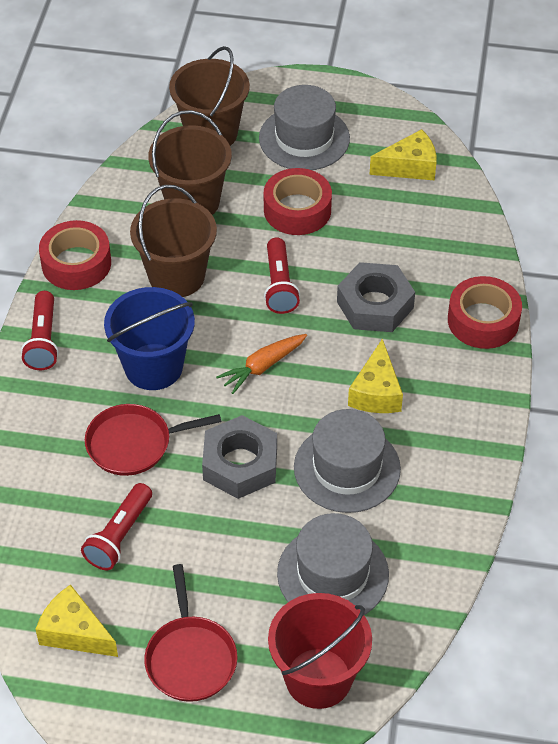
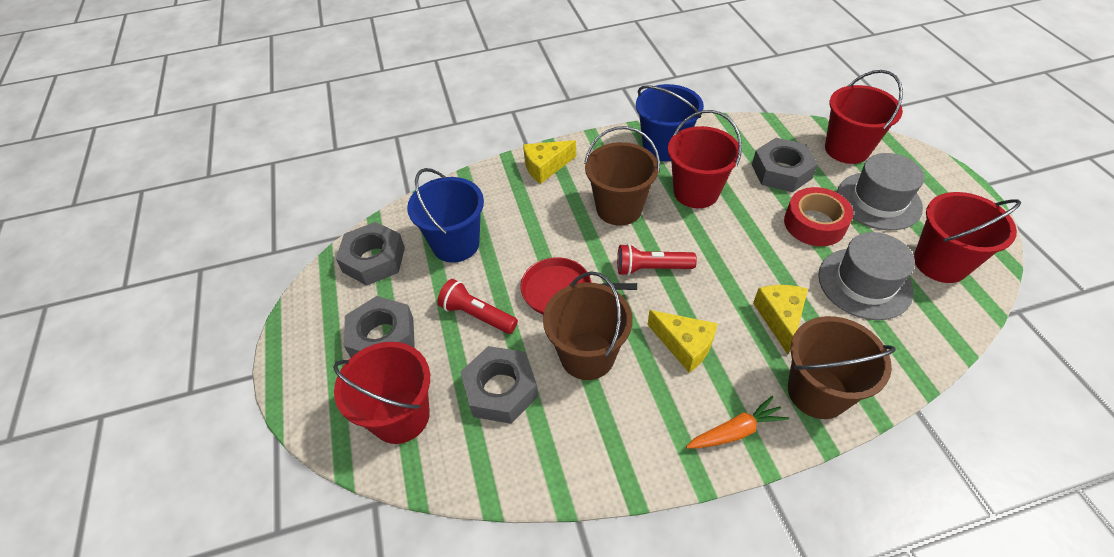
blue bucket: 1 -> 2
grey hat: 3 -> 2
grey nut: 2 -> 4
red bucket: 1 -> 4
red flashlight: 3 -> 2
red pan: 2 -> 1
red tape: 3 -> 1

